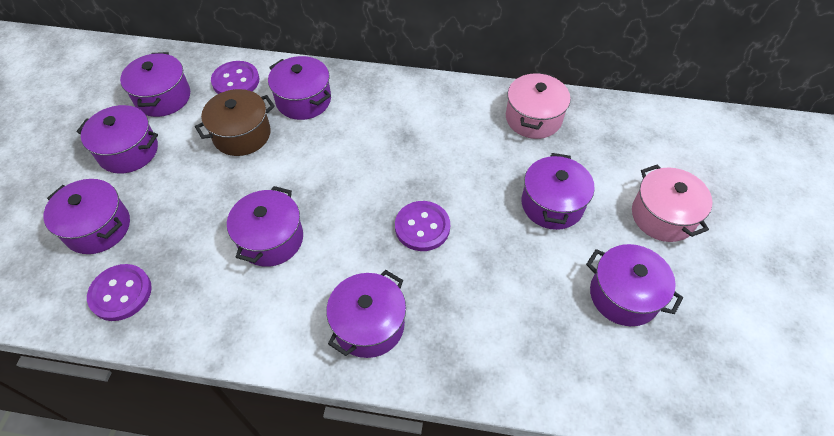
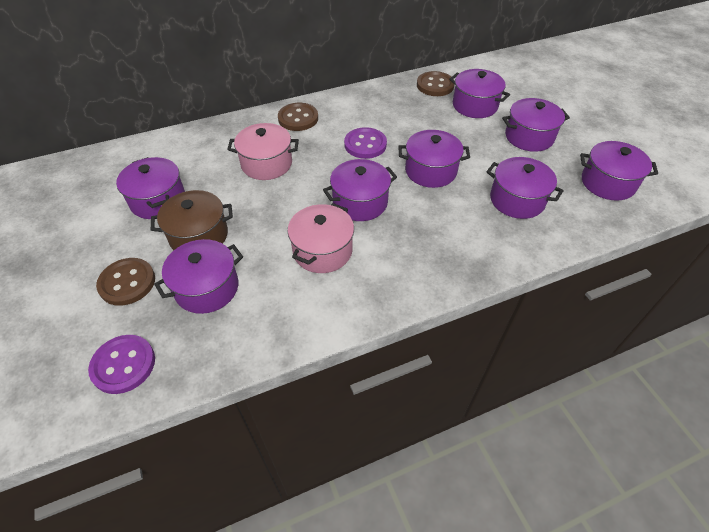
brown button: 0 -> 3
purple button: 3 -> 2

